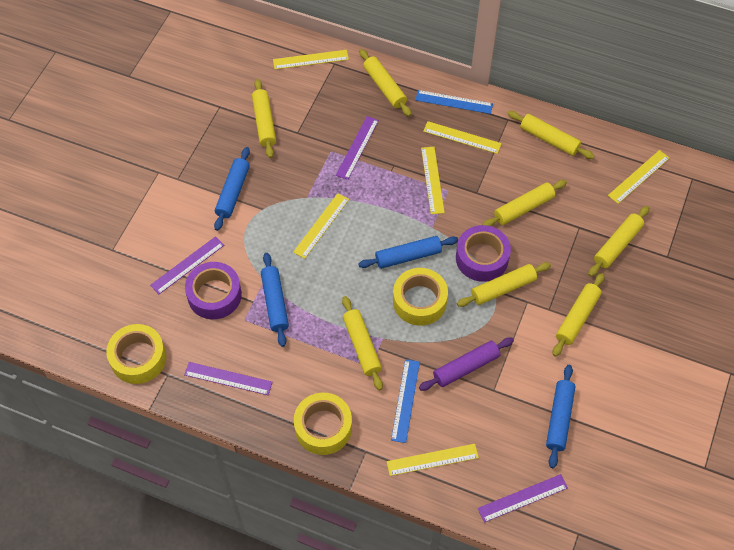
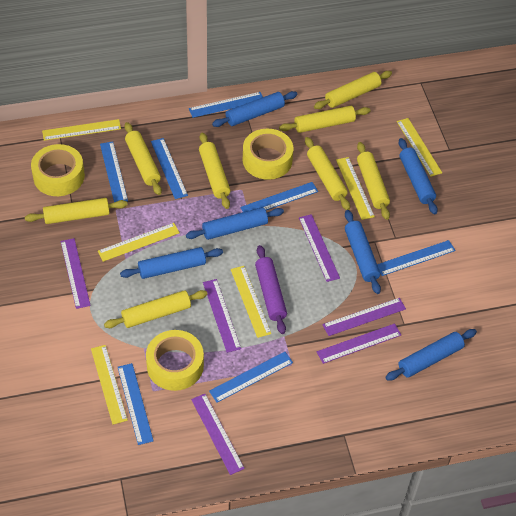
blue rolling pin: 4 -> 6
blue ruler: 2 -> 7
purple ruler: 4 -> 6
purple tape: 2 -> 0

